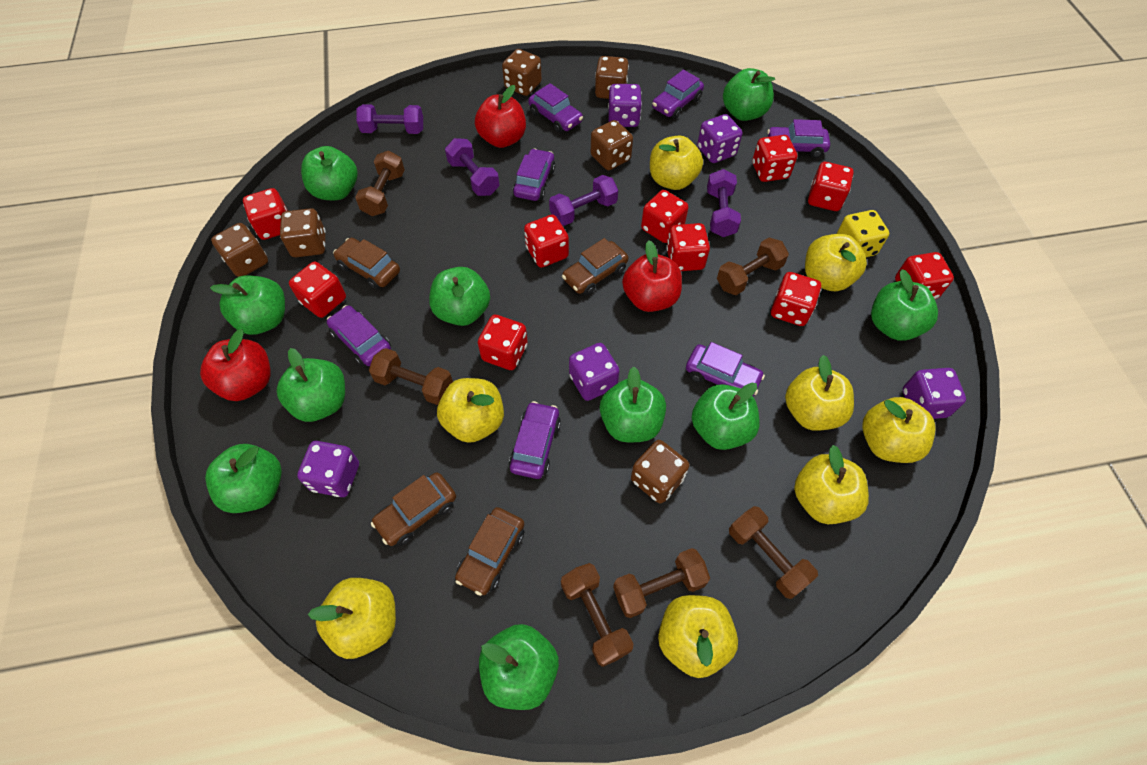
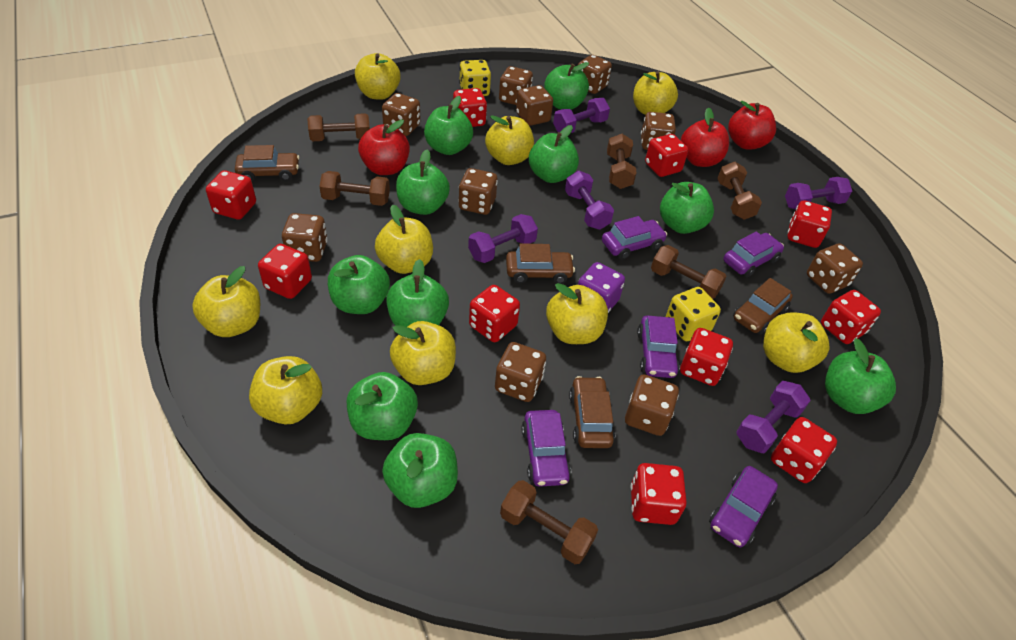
brown dice: 6 -> 10
purple car: 7 -> 5
purple dice: 5 -> 1
purple dumbbell: 4 -> 5
yellow apple: 8 -> 9
yellow dice: 1 -> 2

